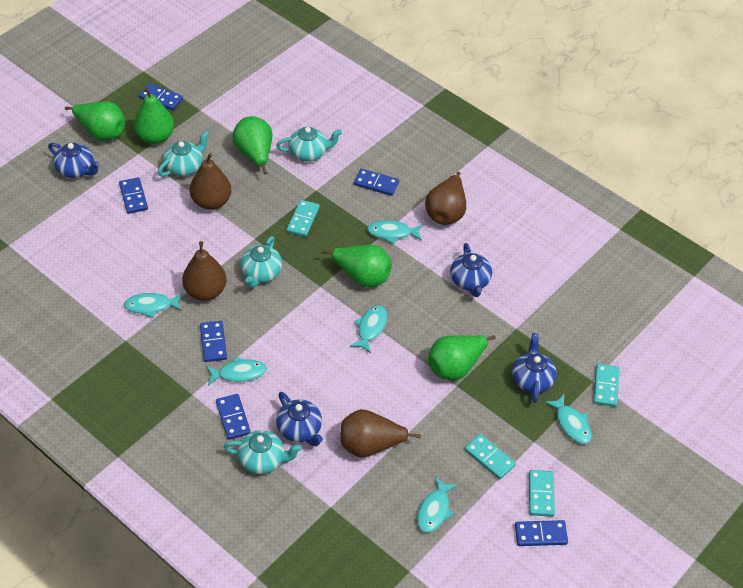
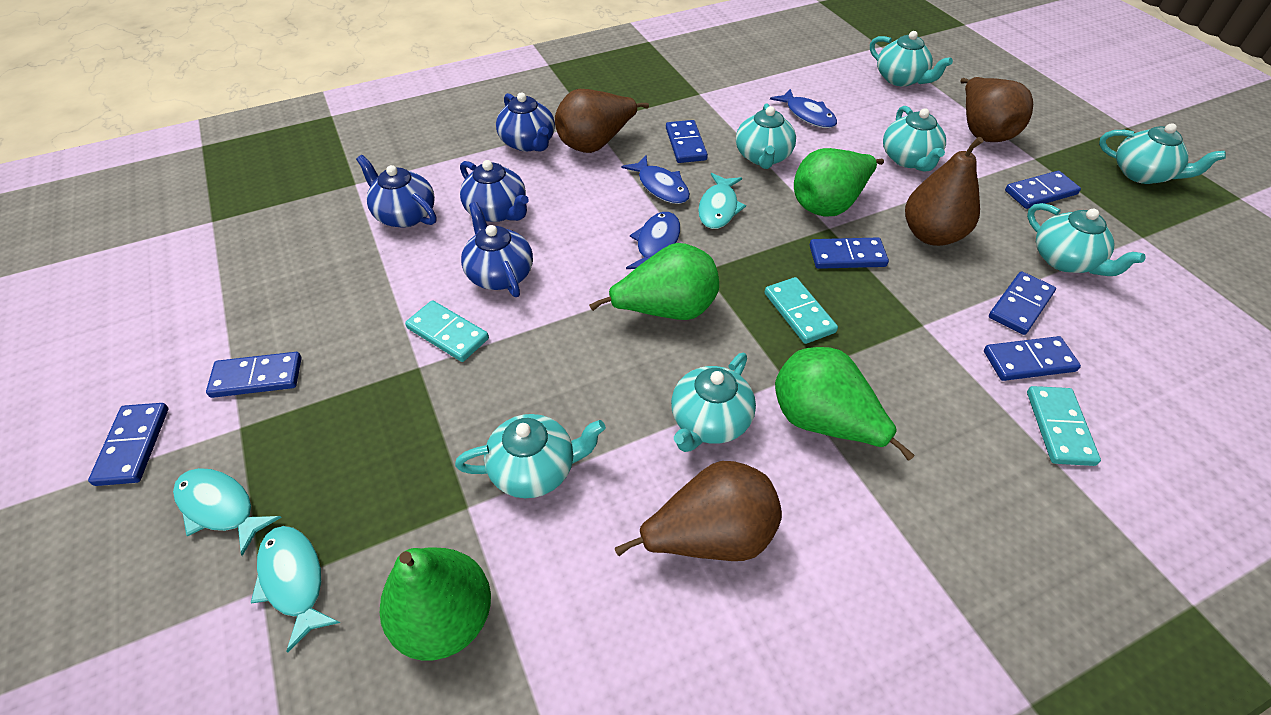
blue domino: 6 -> 7
blue fish: 0 -> 3
green pear: 5 -> 4
turquoise domino: 4 -> 3
turquoise fish: 6 -> 3
turquoise teapot: 4 -> 7

